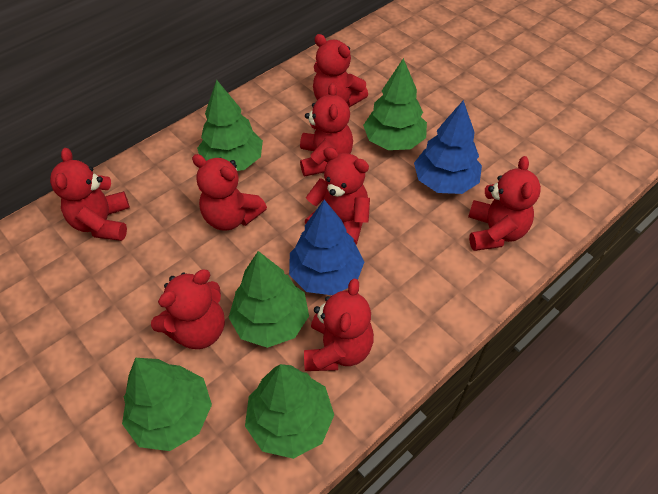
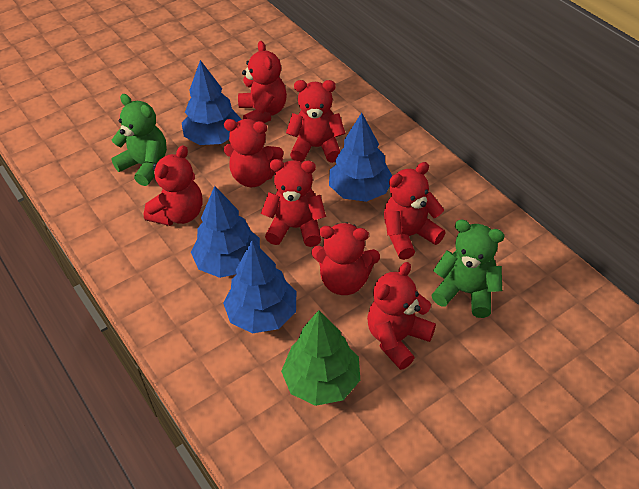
blue tree: 2 -> 4
green teddy bear: 0 -> 2
green tree: 5 -> 1

